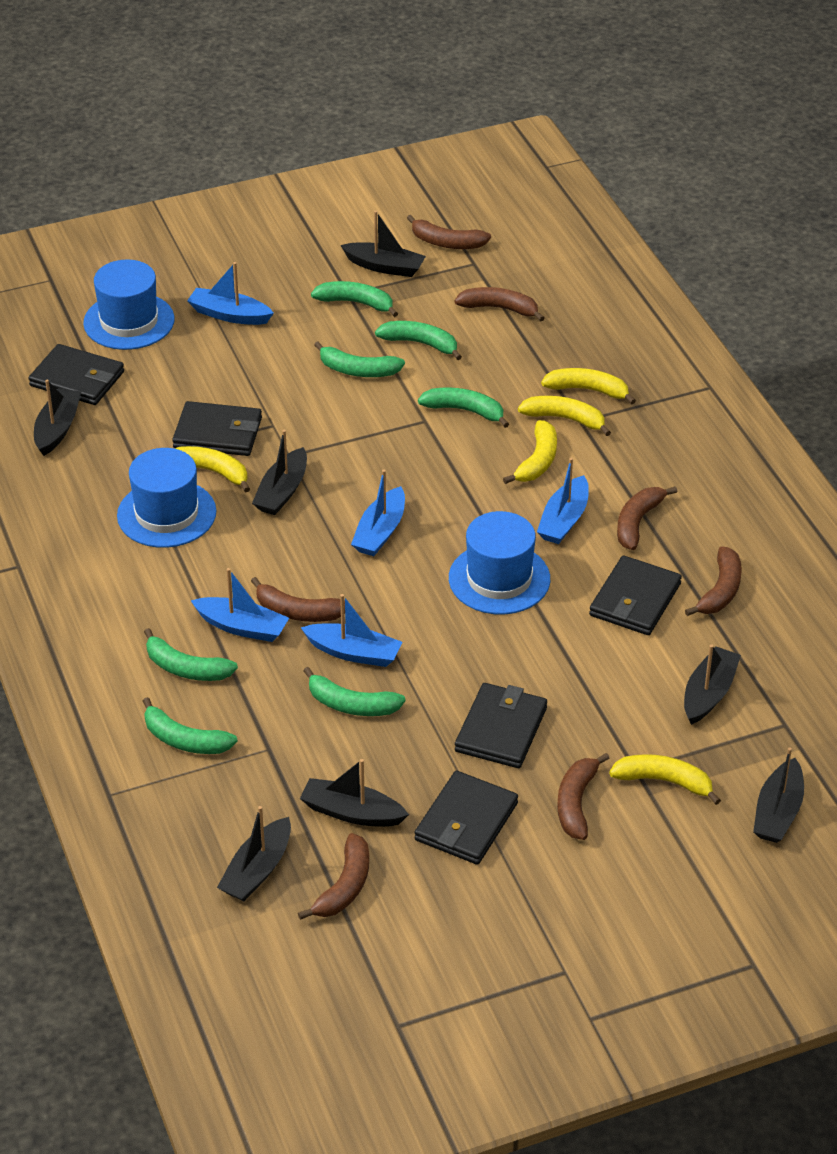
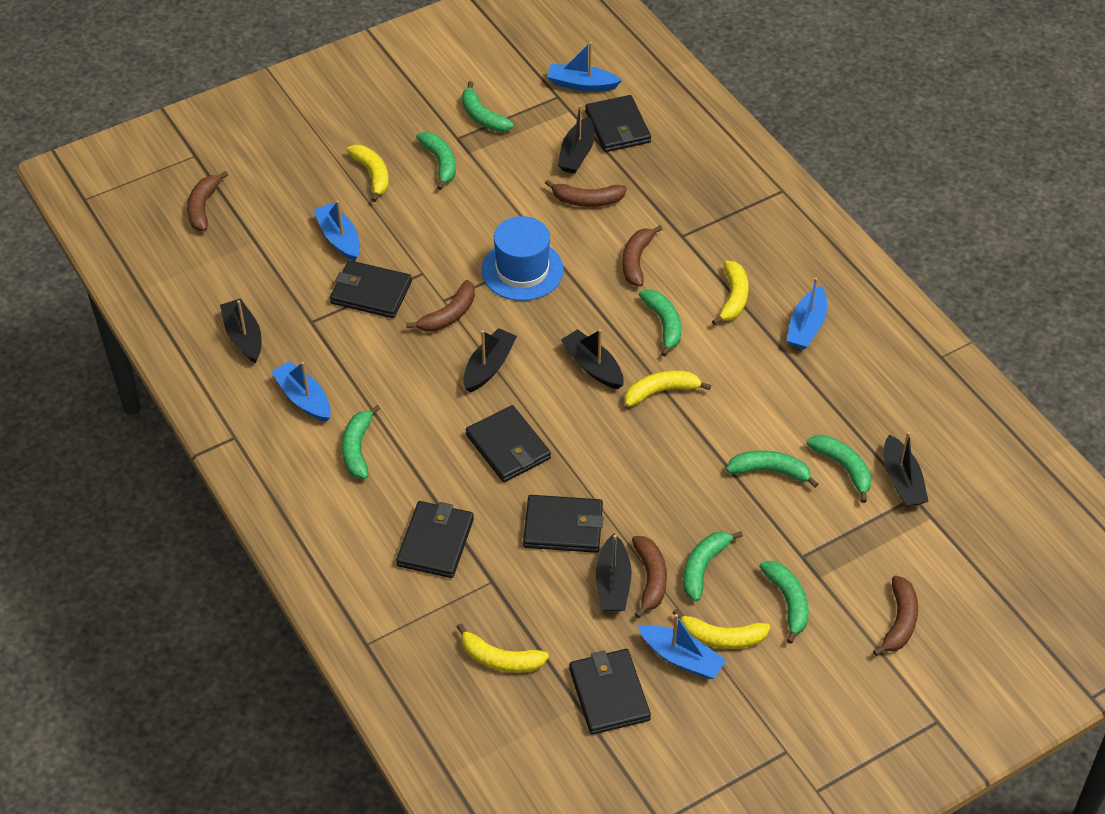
black boat: 7 -> 6
black wallet: 5 -> 6
blue hat: 3 -> 1
brown banana: 7 -> 6
green banana: 7 -> 8

